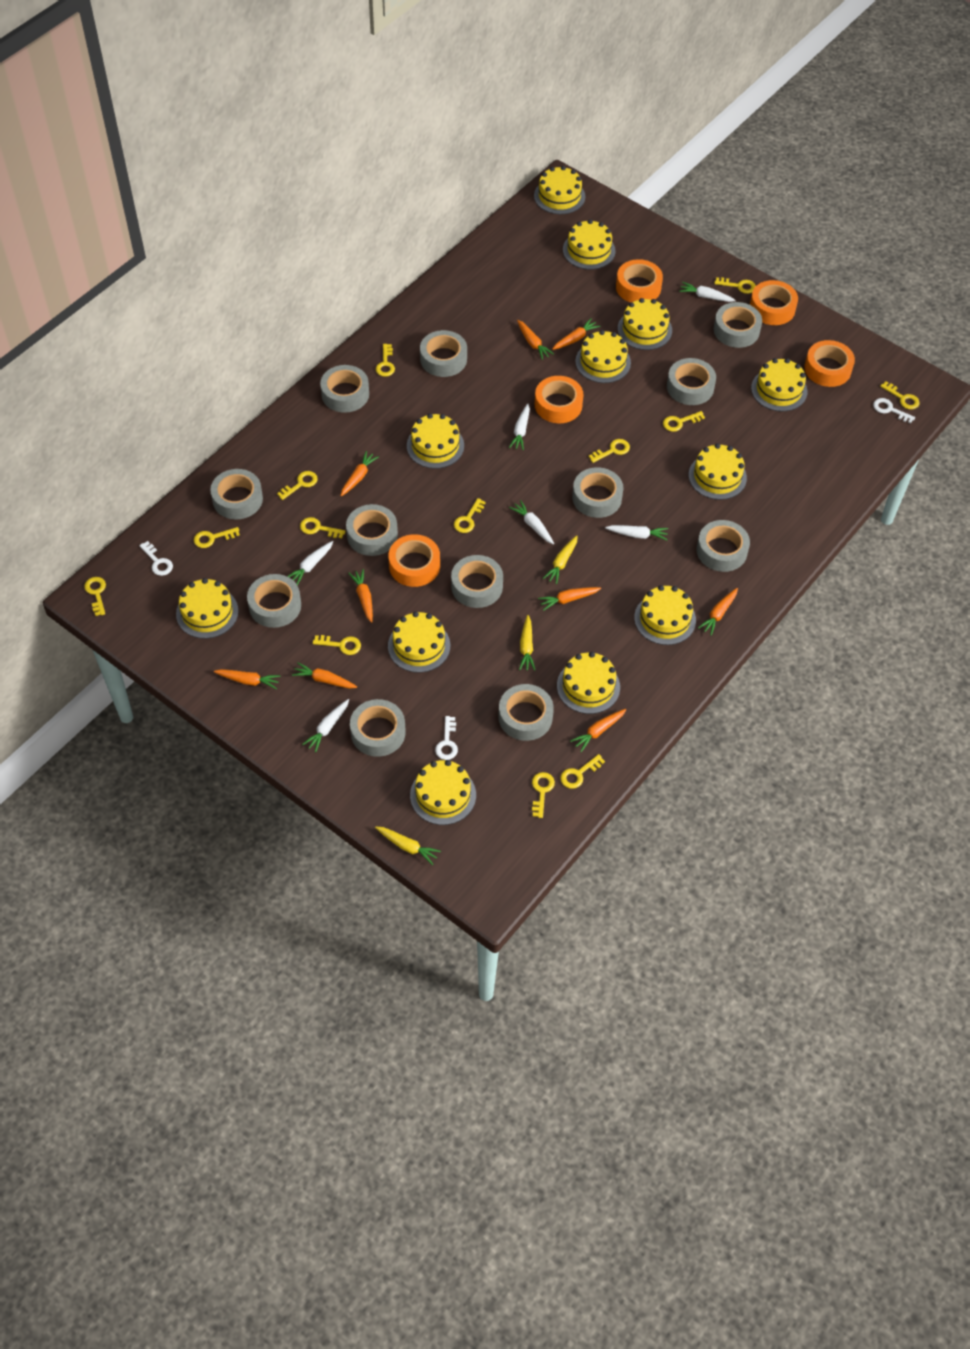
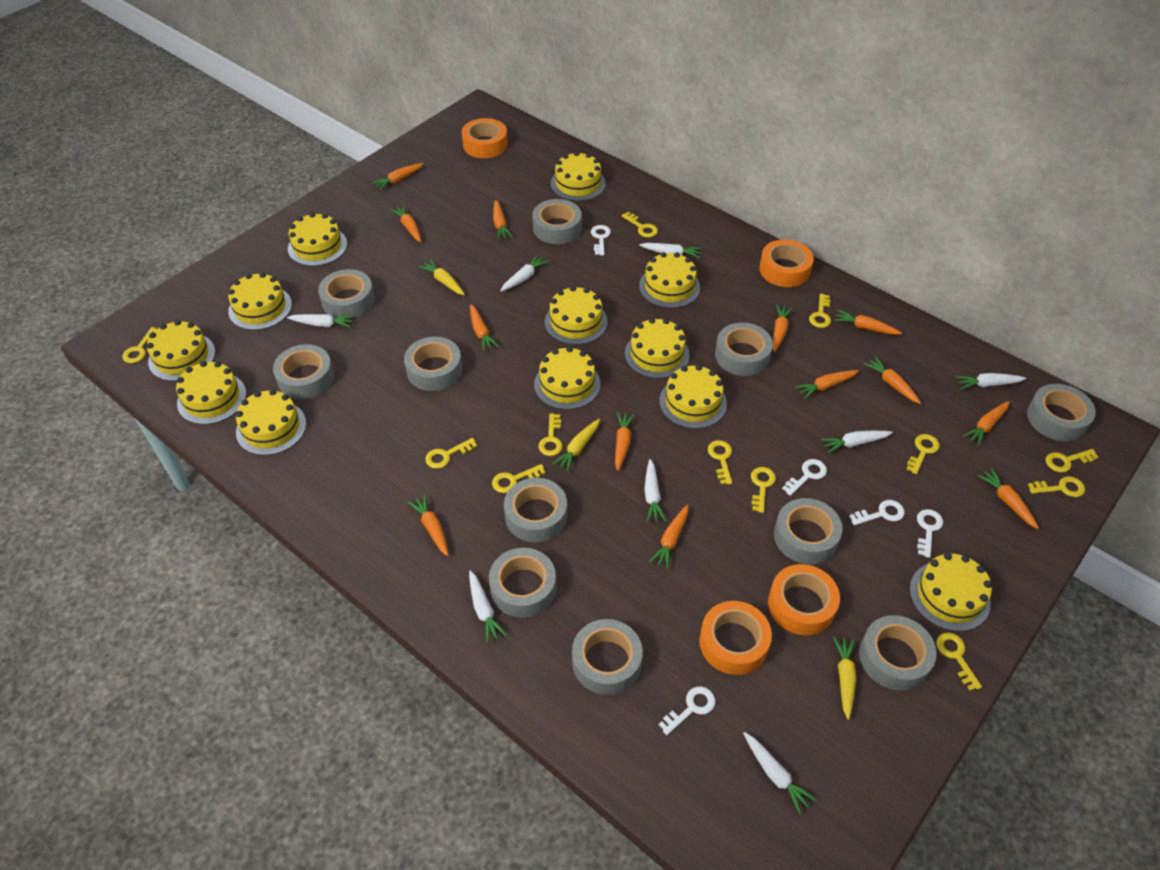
grey tape: 12 -> 11
orange carrot: 9 -> 13
orange tape: 5 -> 4
white carrot: 6 -> 8
white key: 3 -> 5
yellow key: 13 -> 12

